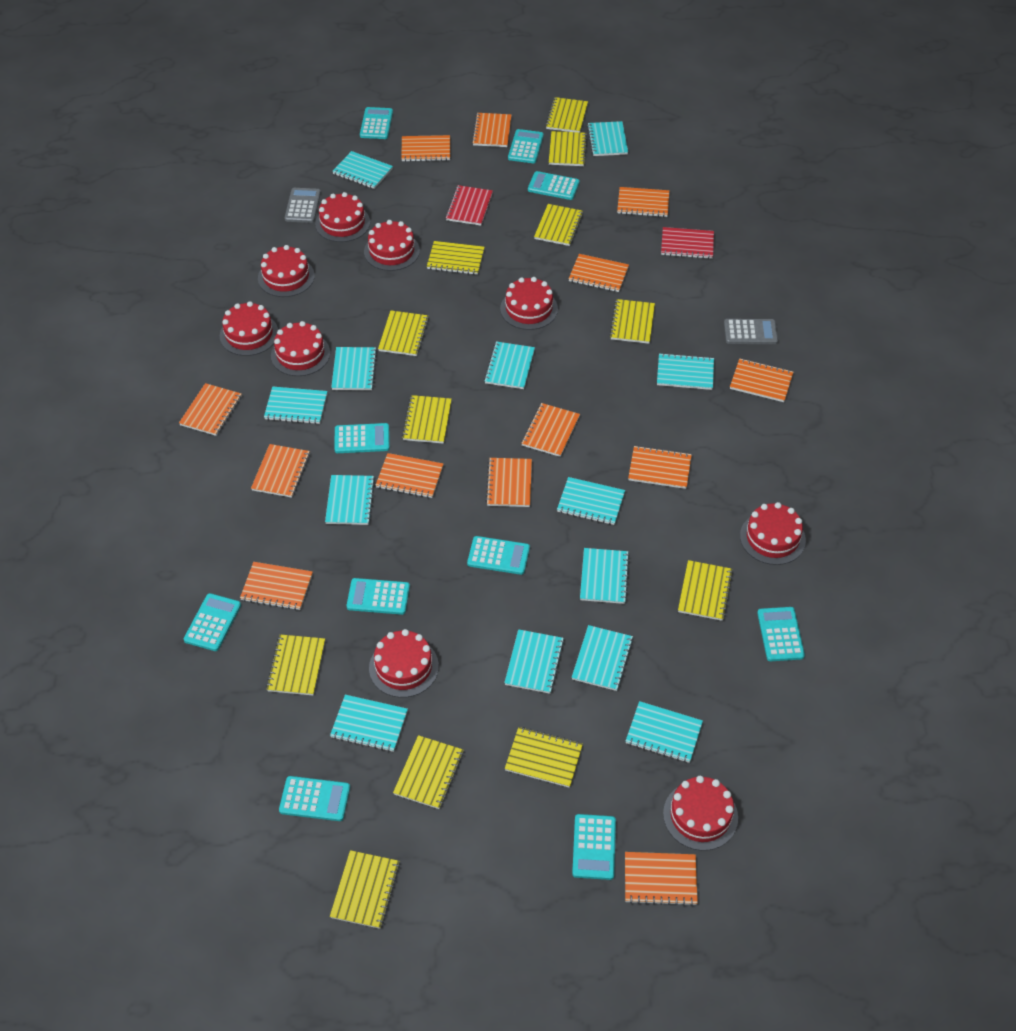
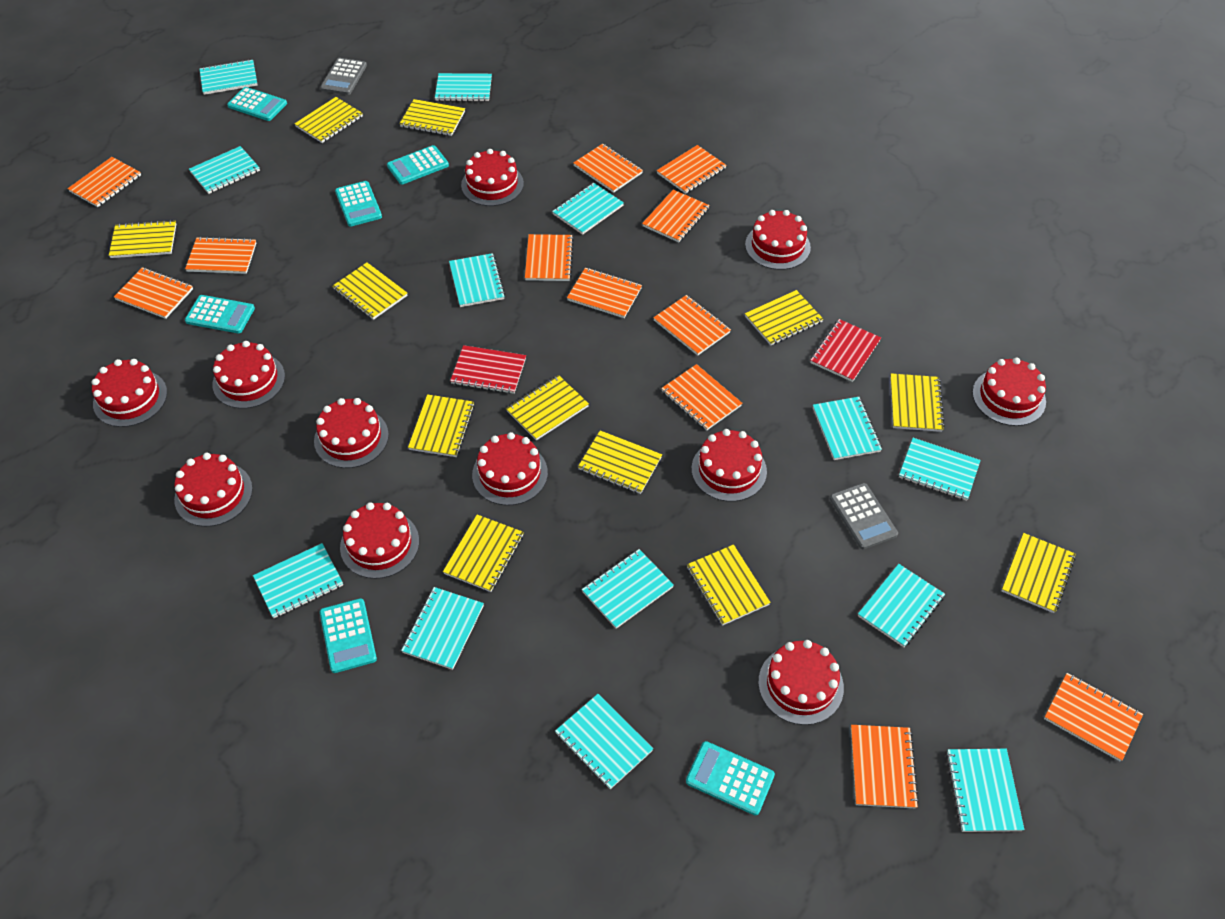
orange notebook: 13 -> 12
red cake: 9 -> 11
turquoise calculator: 10 -> 6

